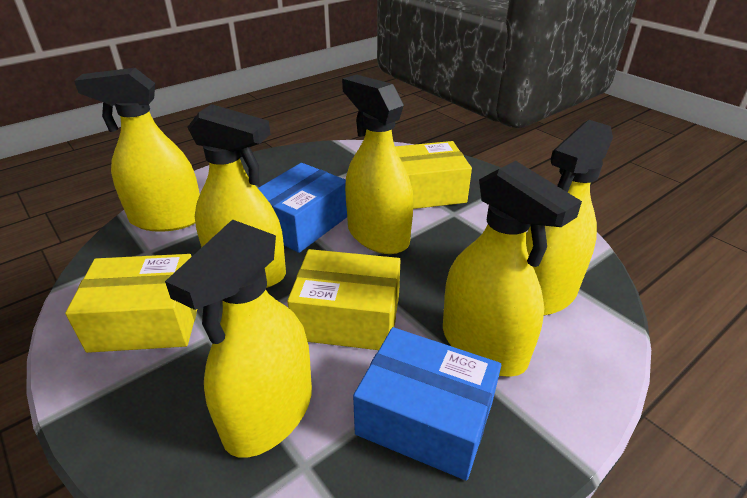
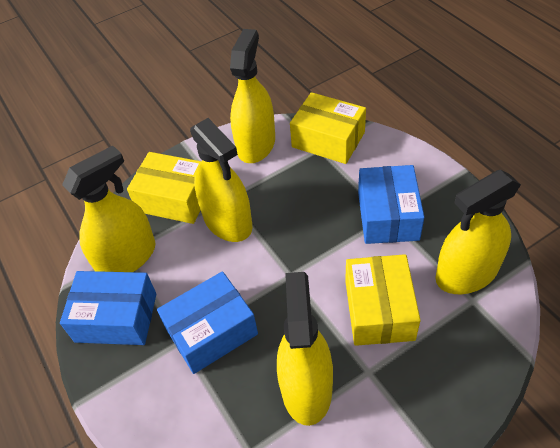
blue box: 2 -> 3
yellow spray bottle: 6 -> 5

